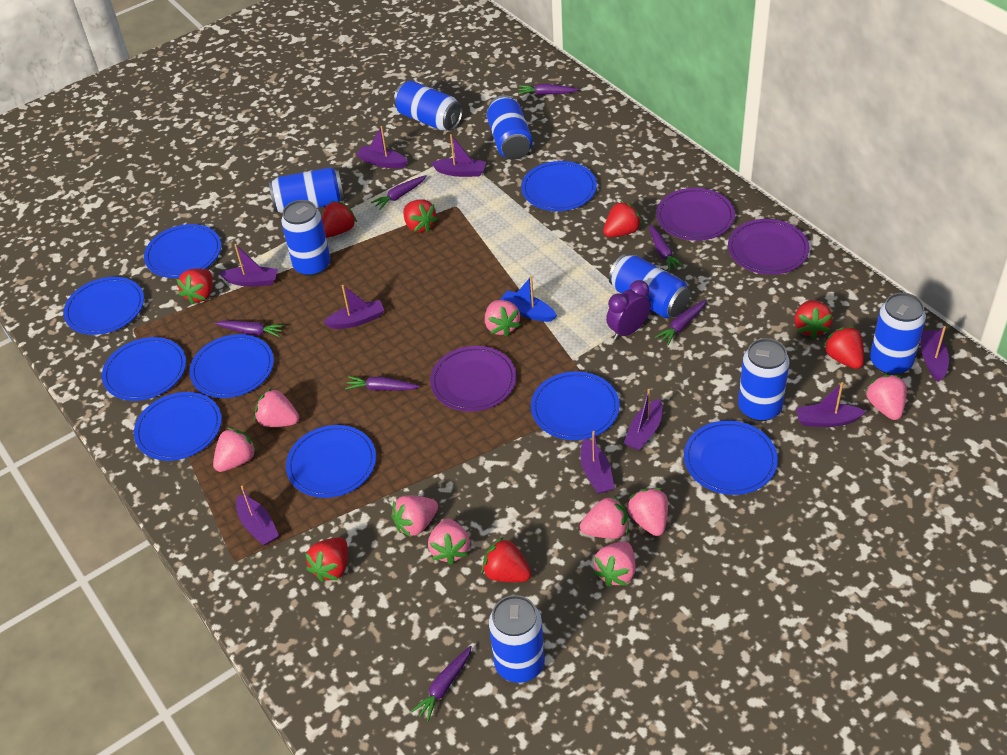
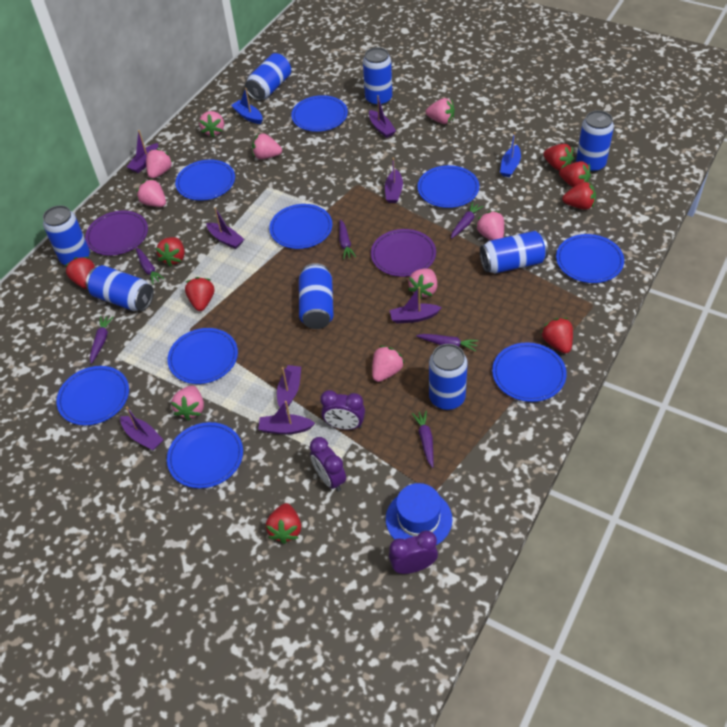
blue boat: 1 -> 2
blue hat: 0 -> 1
purple boat: 9 -> 8
purple carrot: 7 -> 6
purple clock: 1 -> 3
purple plate: 3 -> 2

